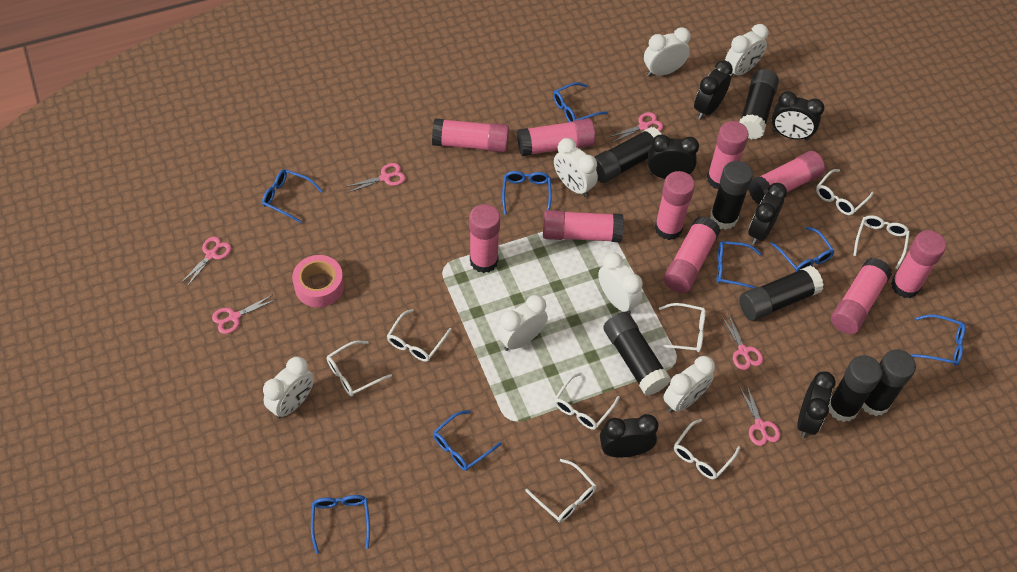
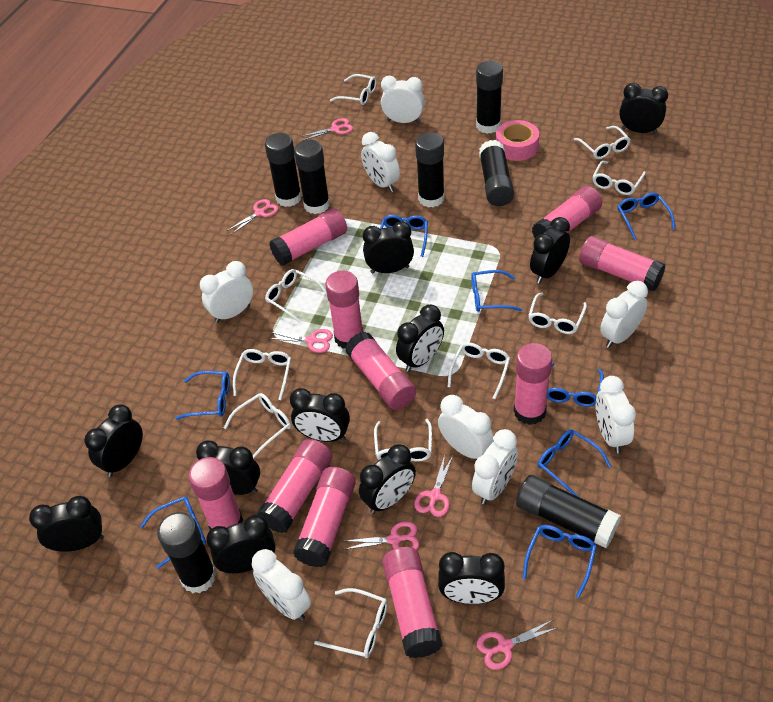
black clock: 6 -> 11
white clock: 7 -> 8
white glasses: 8 -> 10

